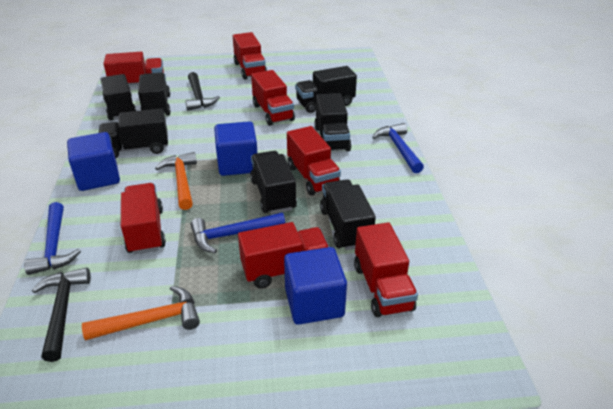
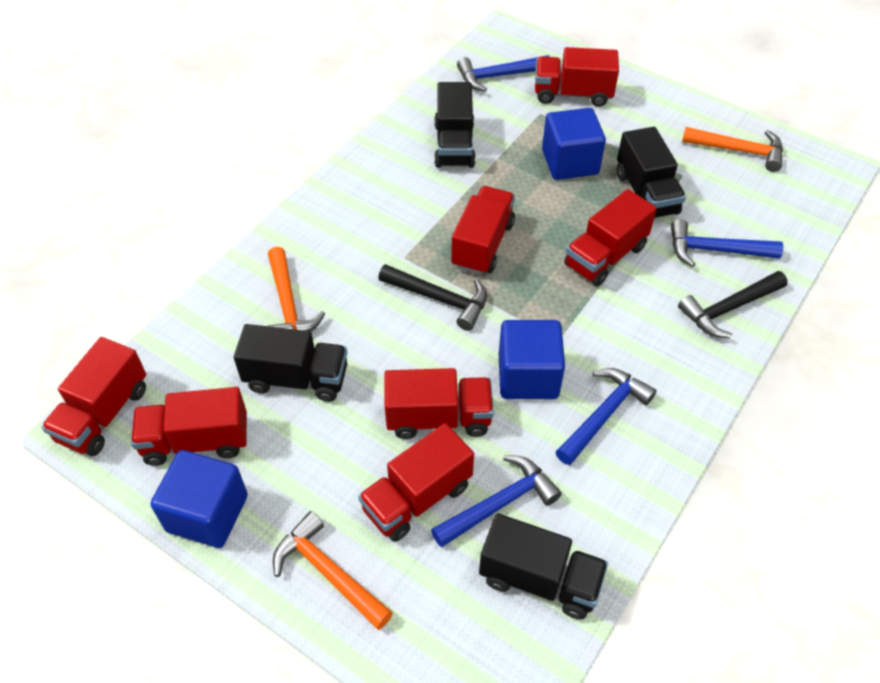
black truck: 7 -> 4
blue hammer: 3 -> 4
orange hammer: 2 -> 3

